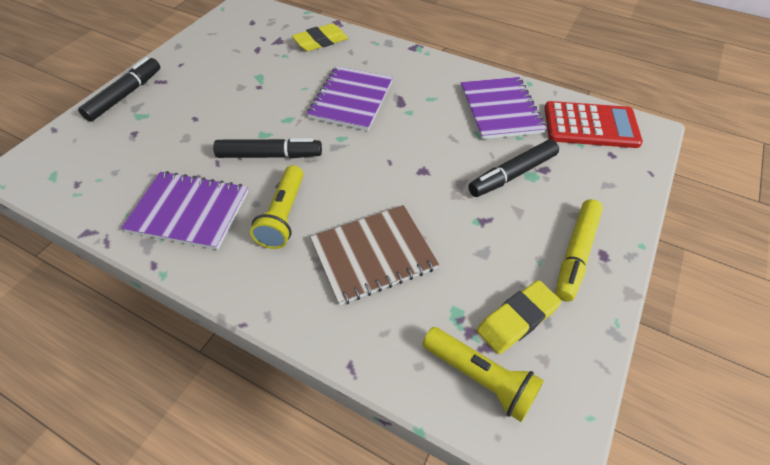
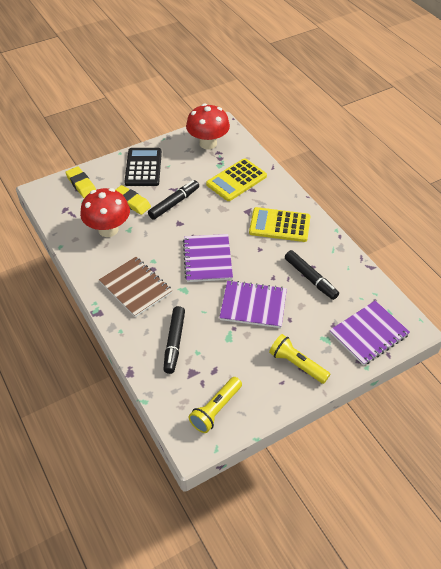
black calculator: 0 -> 1
red calculator: 1 -> 0
red mushroom: 0 -> 2
yellow calculator: 0 -> 2
yellow marker: 1 -> 0

